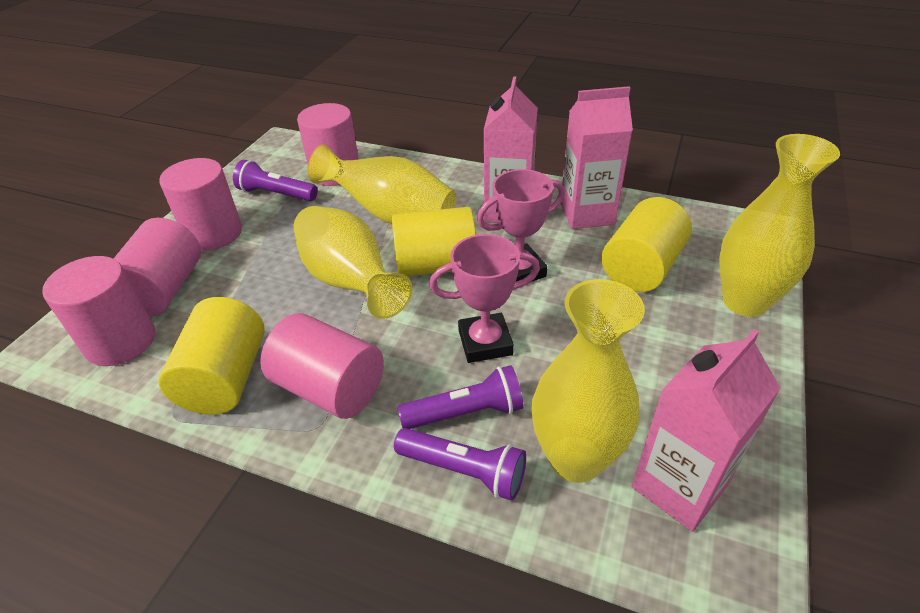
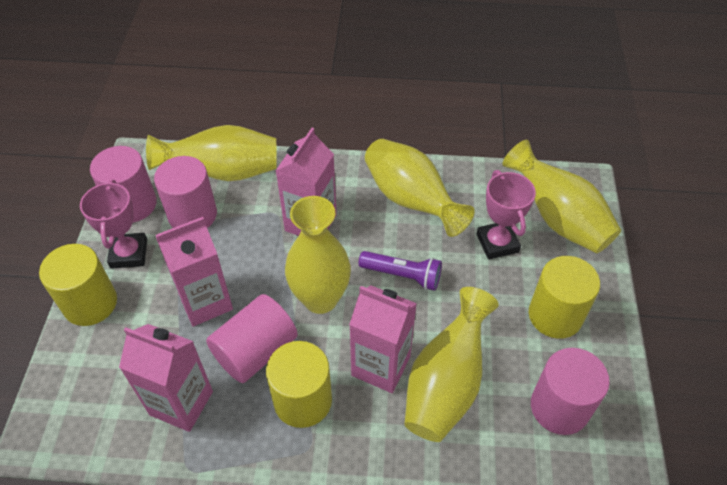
pink carton: 3 -> 4
pink cylinder: 5 -> 4
purple flashlight: 3 -> 1
yellow vase: 4 -> 5

